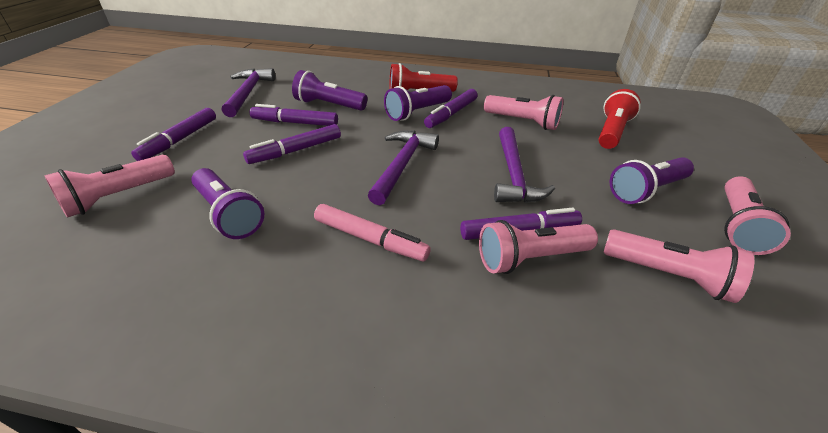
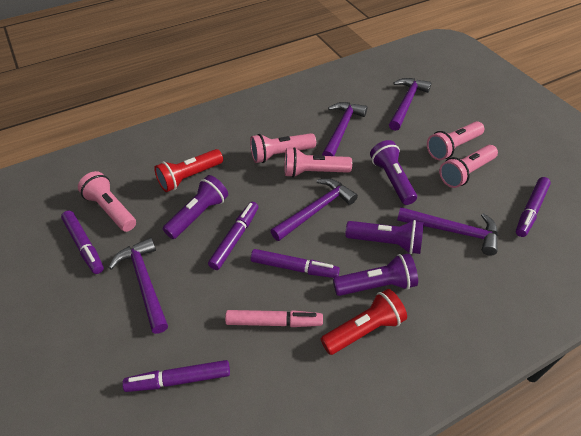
purple hammer: 3 -> 5

